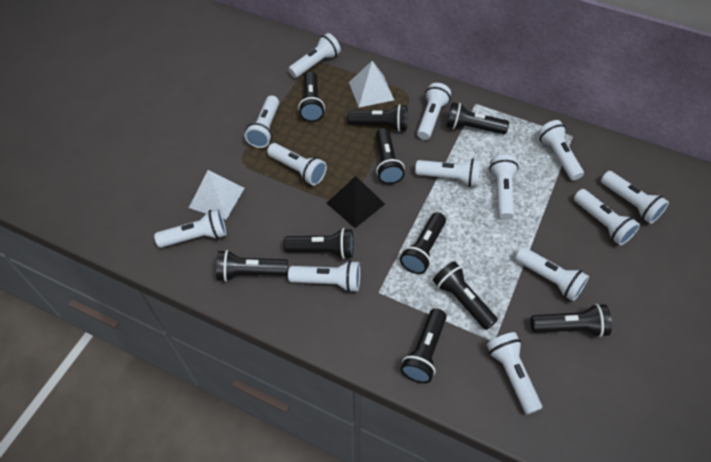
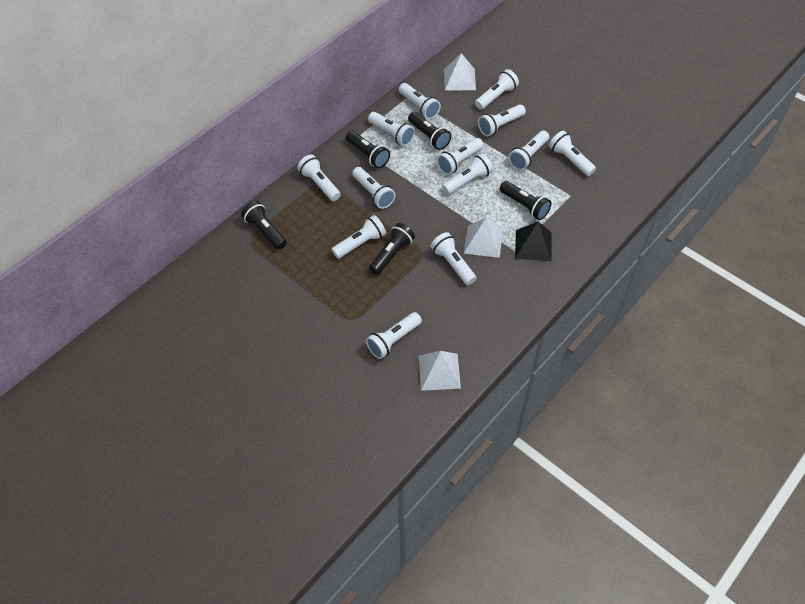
black flashlight: 10 -> 5
white pyramid: 2 -> 3

